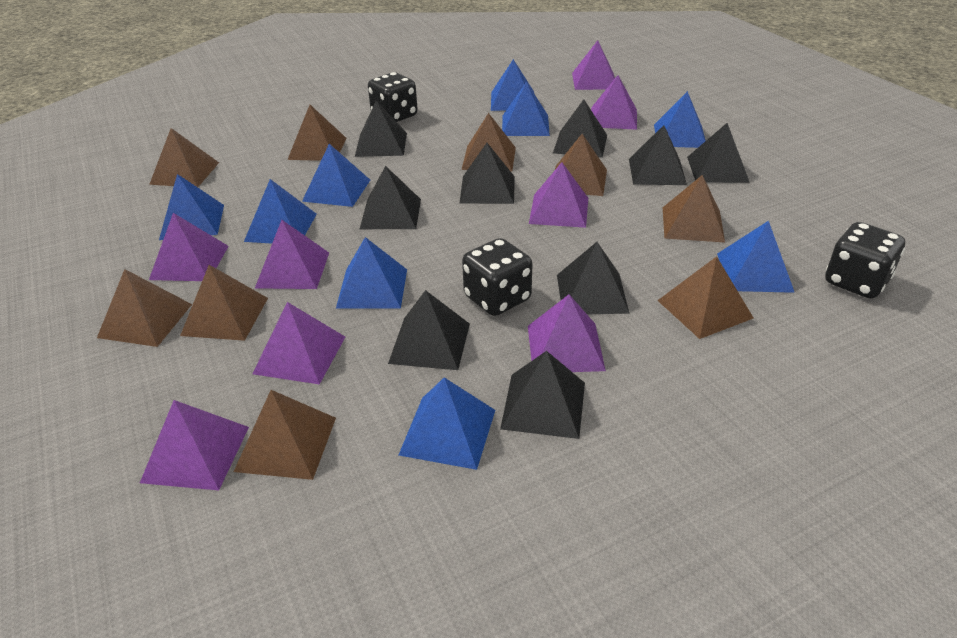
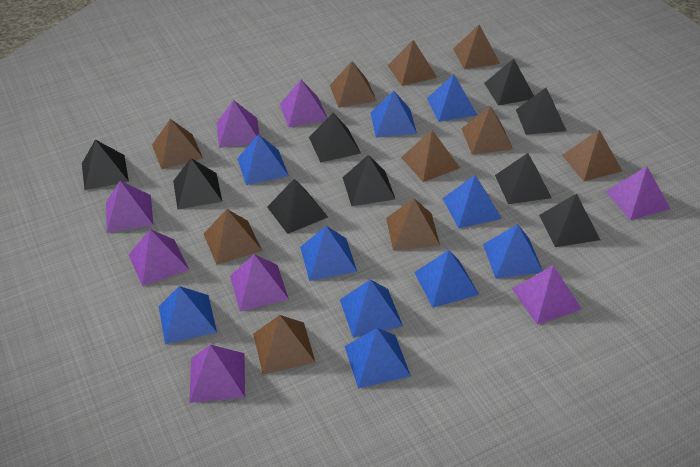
black dice: 3 -> 0
blue pyramid: 9 -> 10
brown pyramid: 9 -> 10

